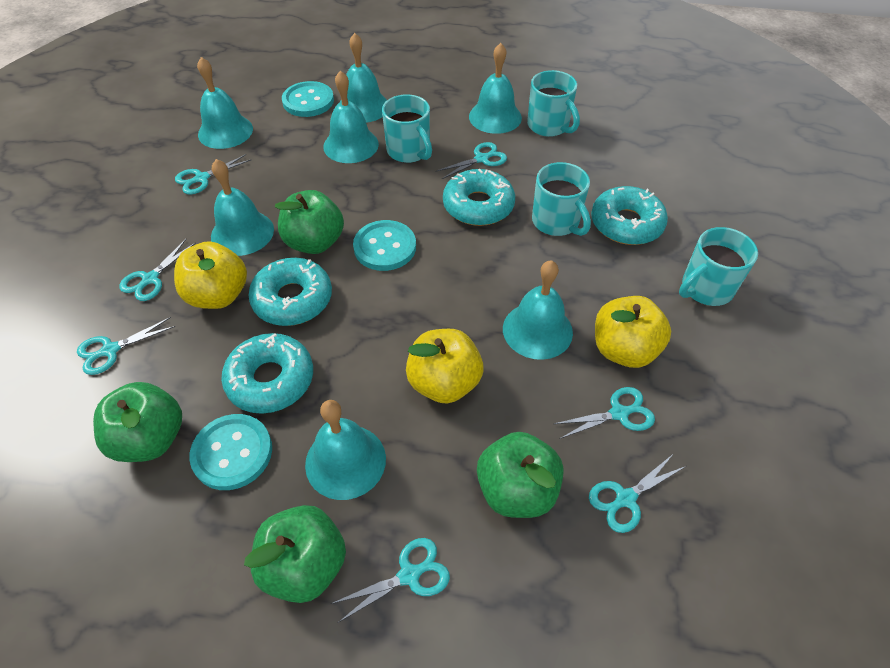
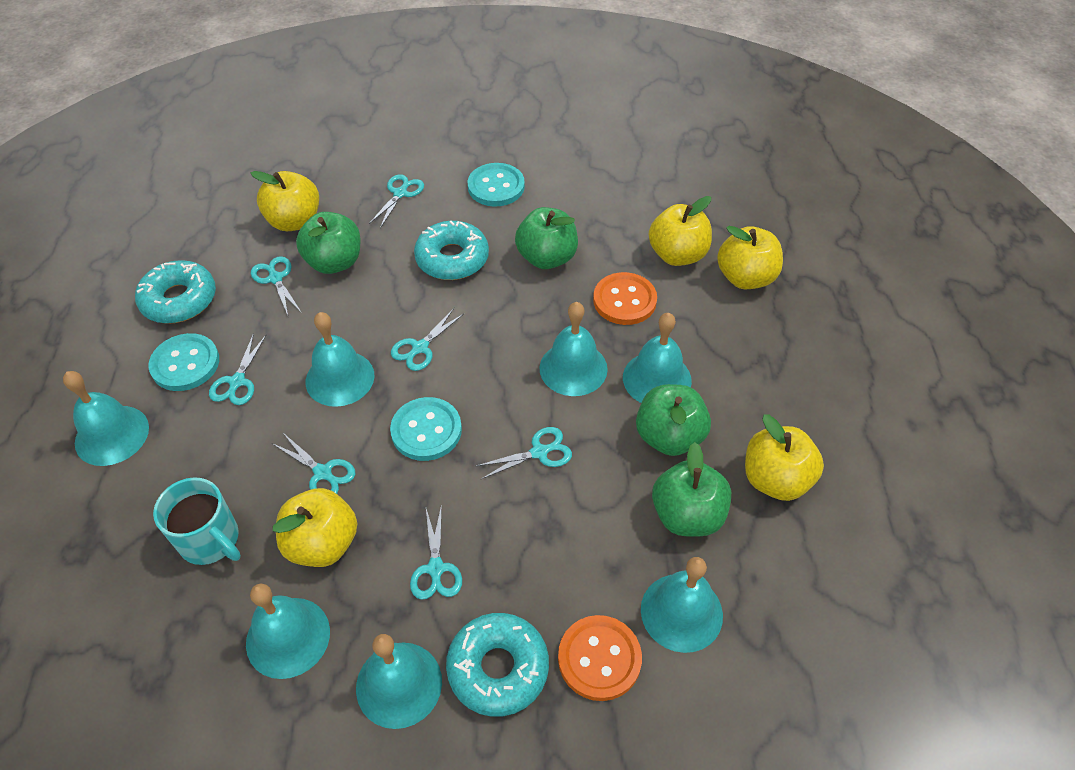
orange button: 0 -> 2
turquoise donut: 4 -> 3
turquoise mug: 4 -> 1
yellow apple: 3 -> 5

